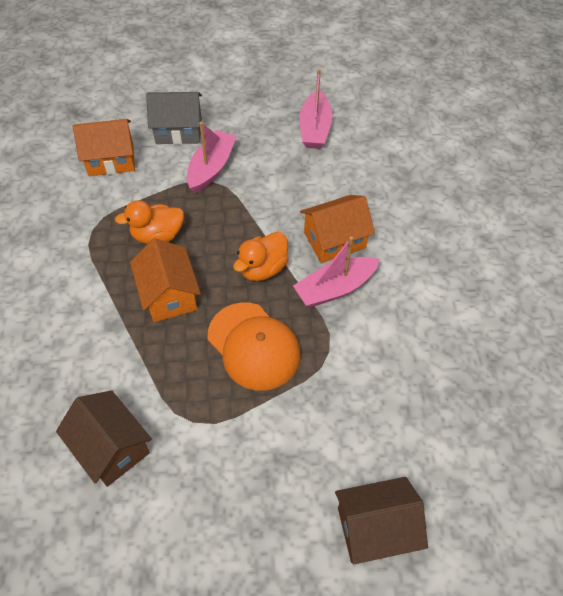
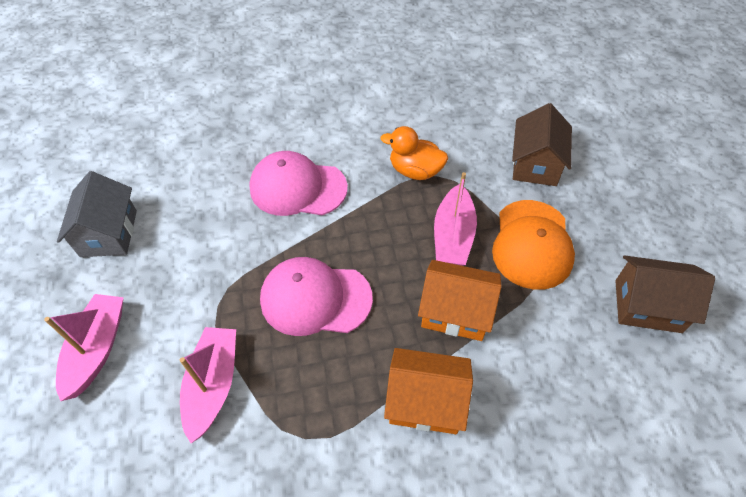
orange duck: 2 -> 1
orange house: 3 -> 2
pink cap: 0 -> 2

